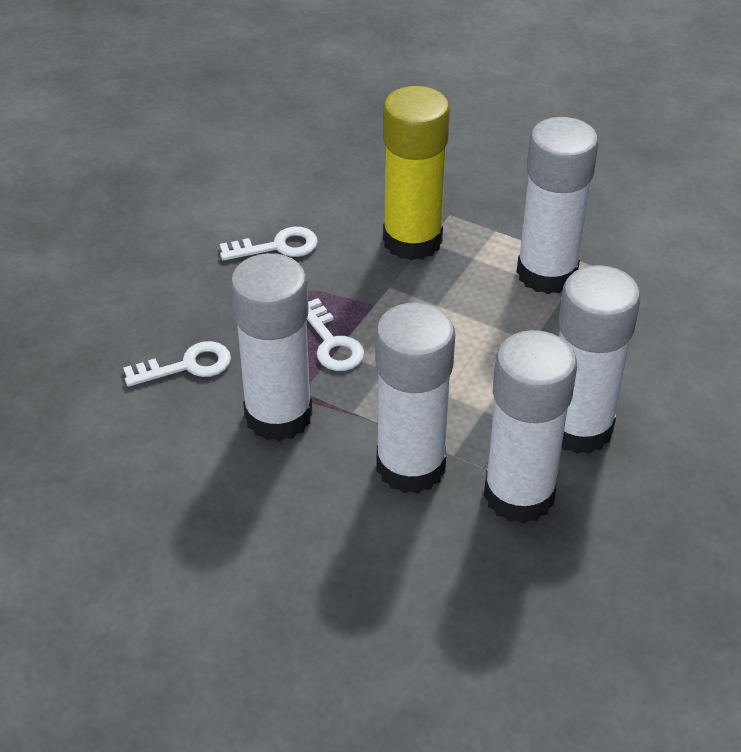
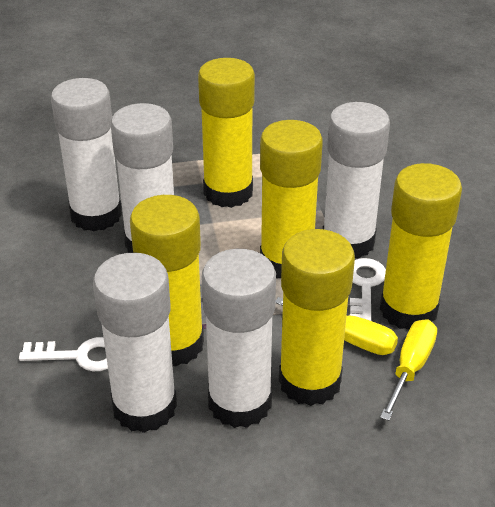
white key: 3 -> 2
yellow glue stick: 1 -> 5
yellow screwdriver: 0 -> 2

